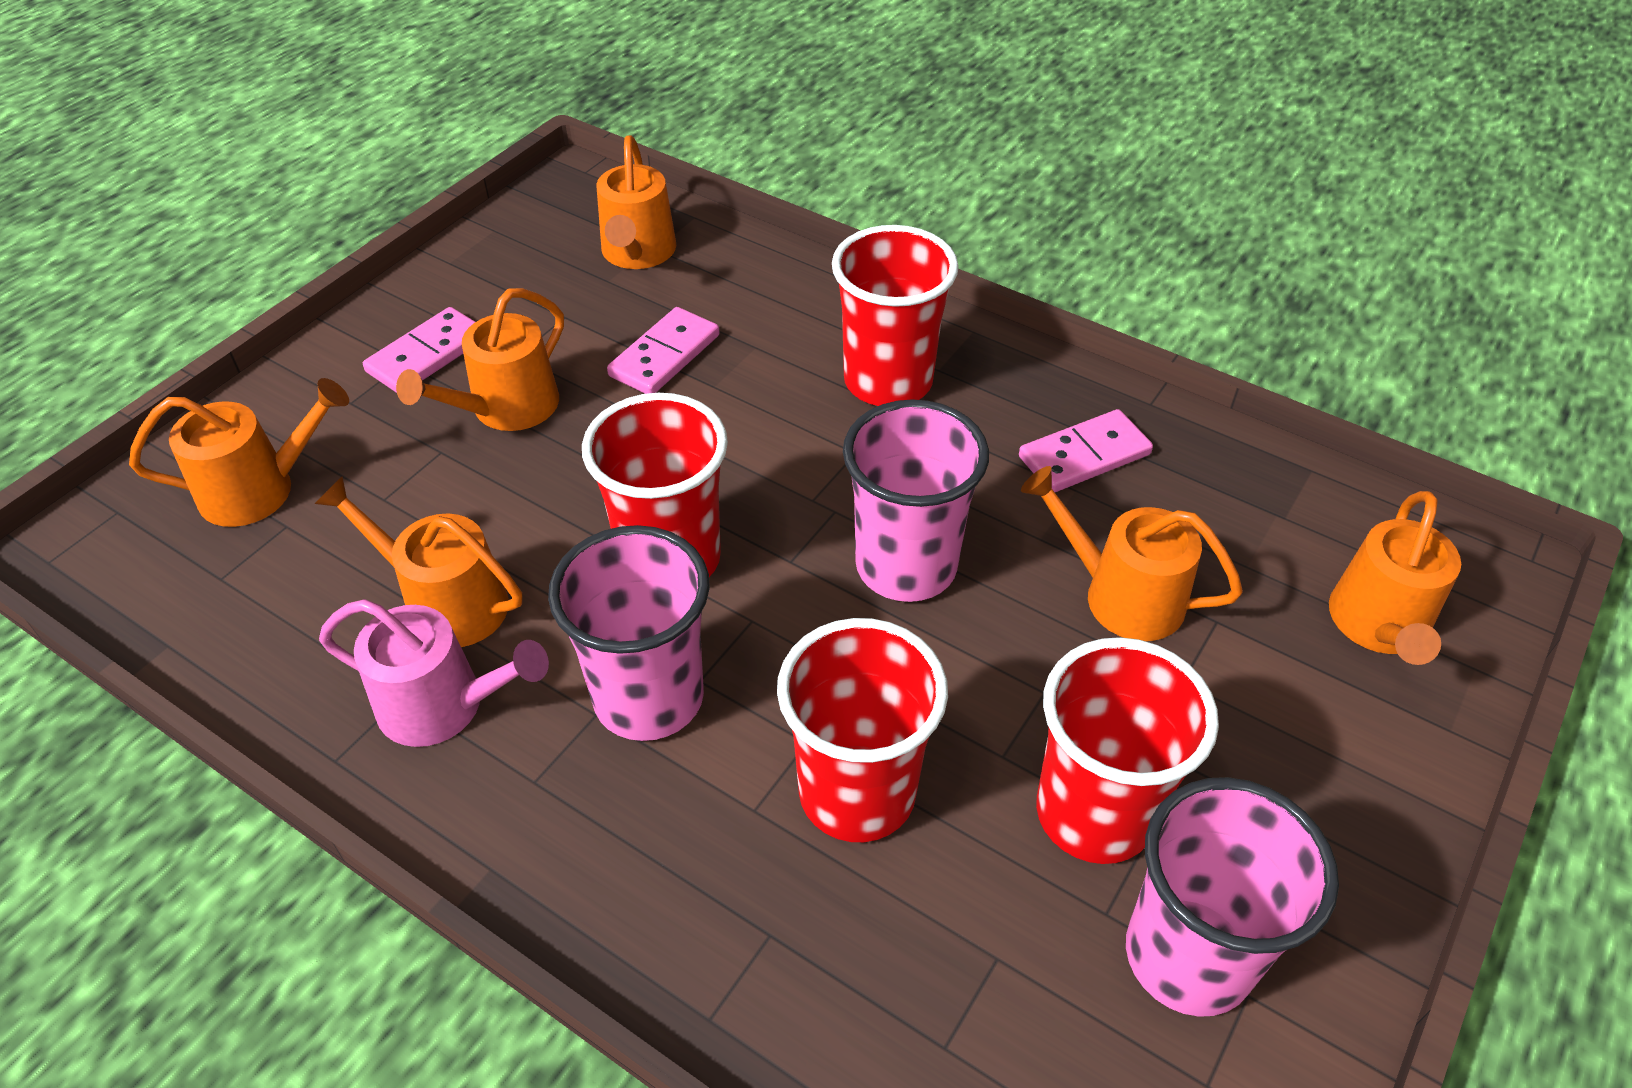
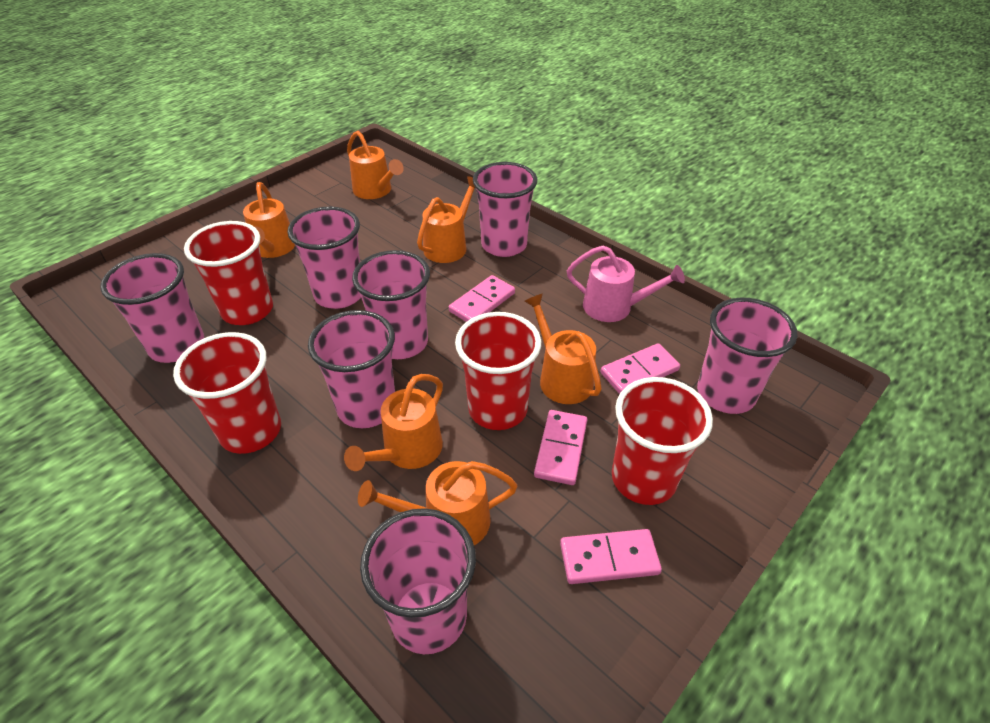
pink cup: 3 -> 7
pink domino: 3 -> 4

